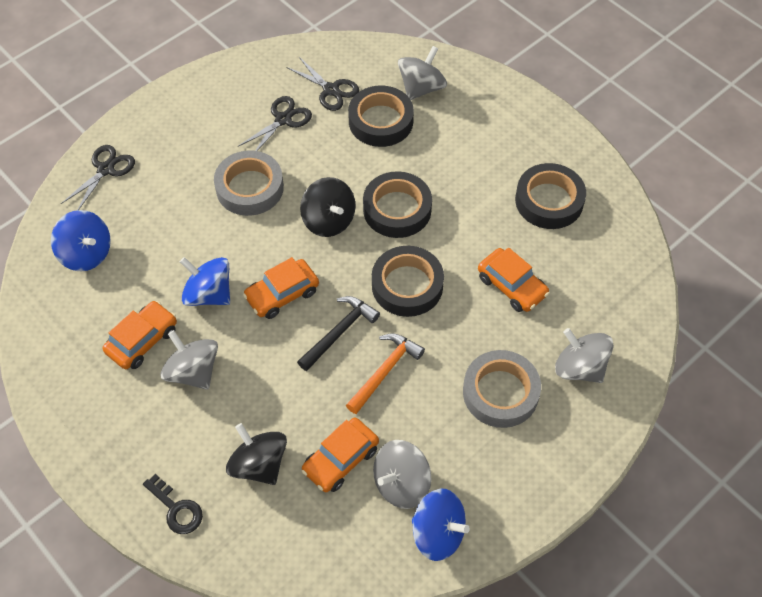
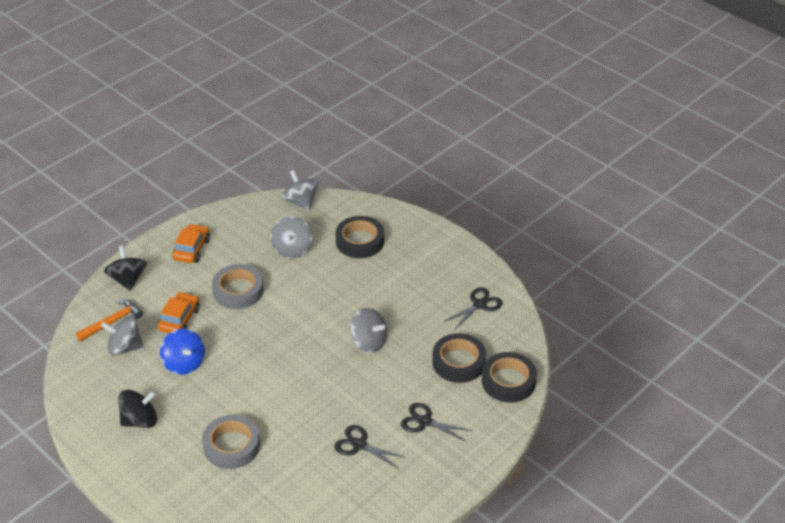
black hammer: 1 -> 0
black key: 1 -> 0
black tape: 4 -> 3
blue spinning top: 3 -> 1
orange car: 4 -> 2

